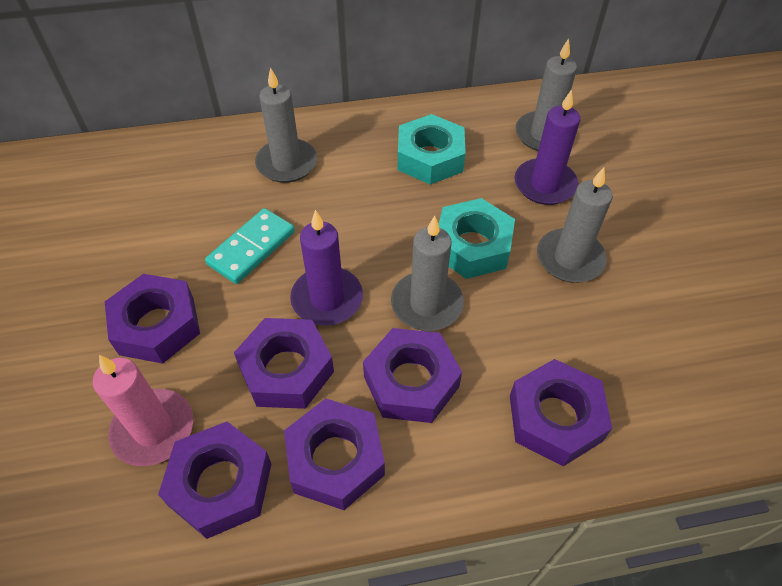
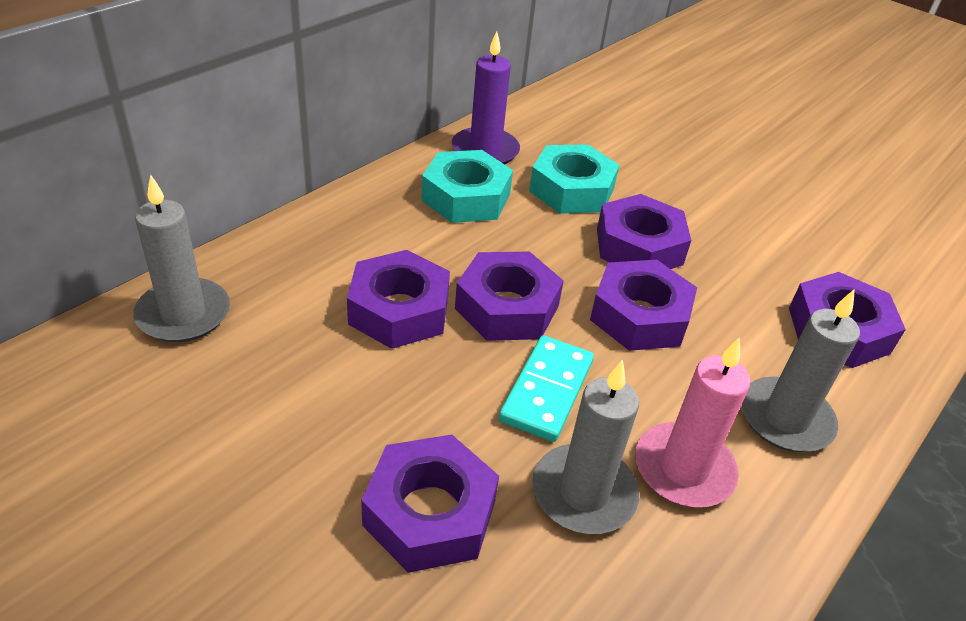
grey candle: 4 -> 3
purple candle: 2 -> 1

